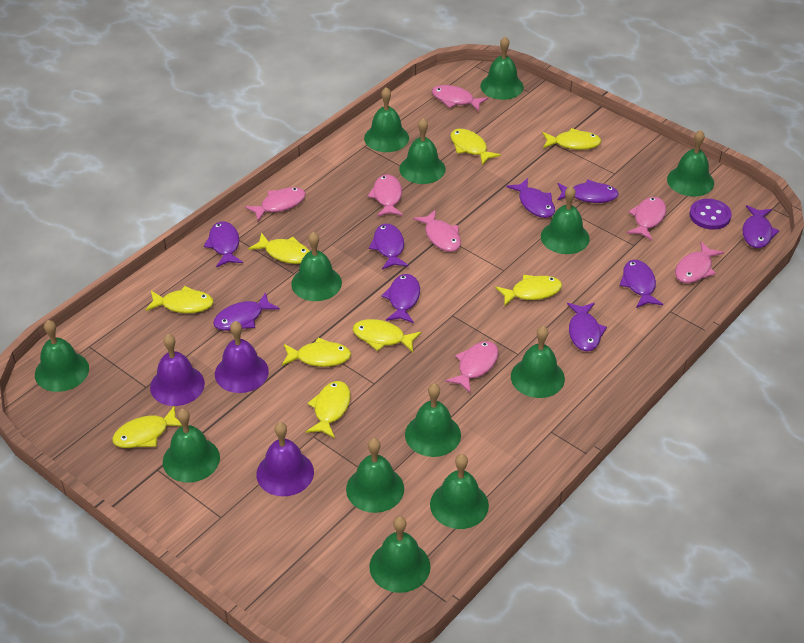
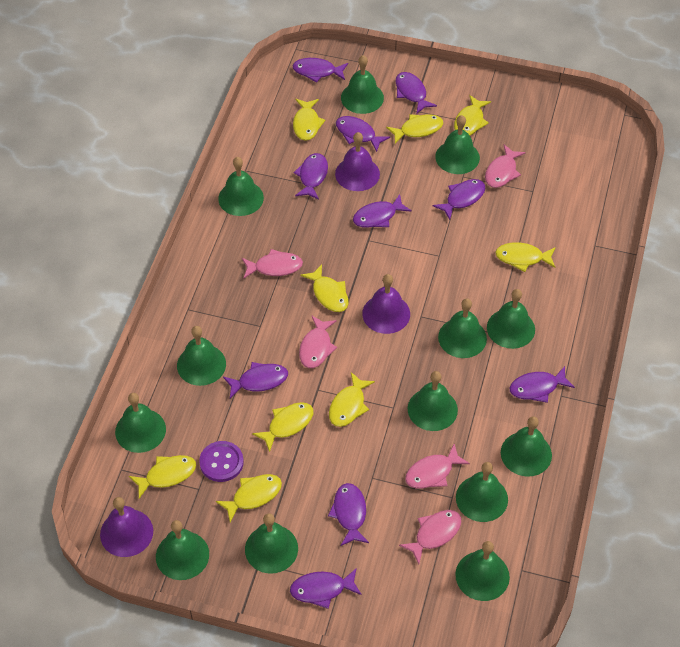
pink fish: 7 -> 5
purple fish: 9 -> 10

